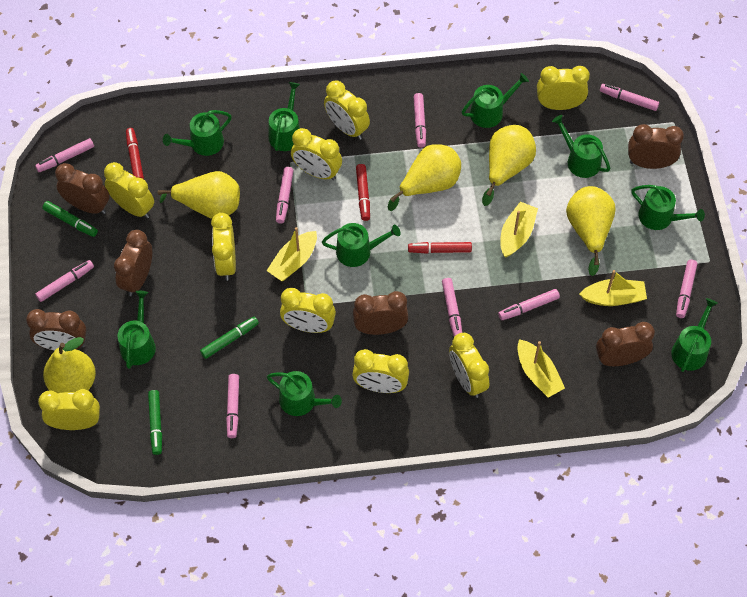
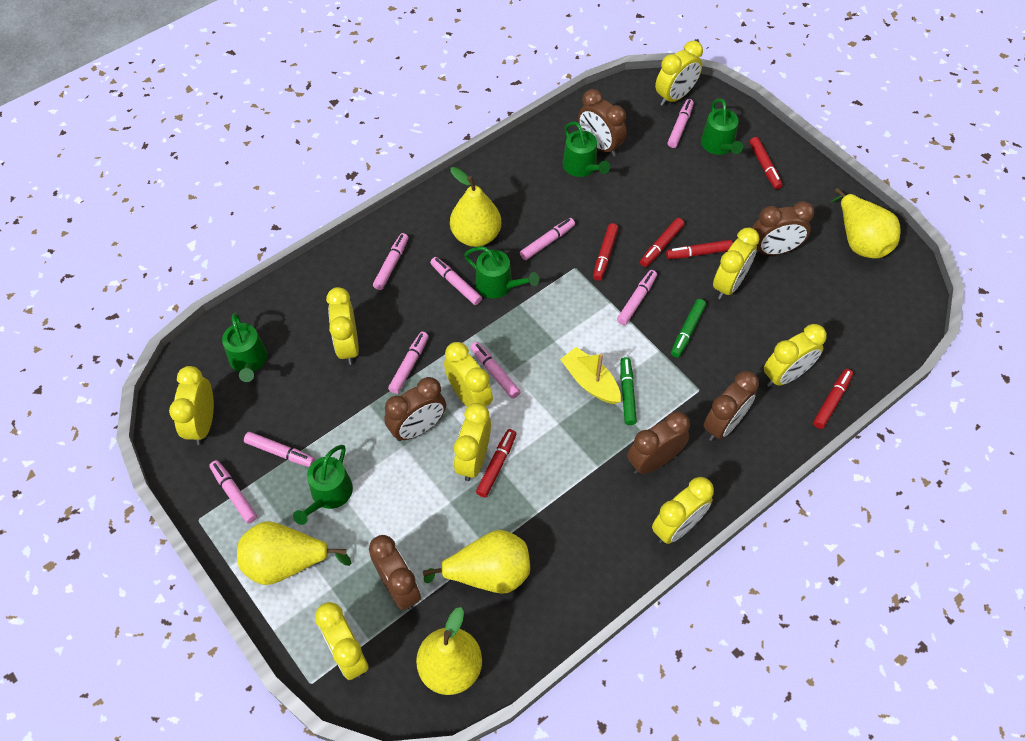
green marker: 3 -> 2
green watering can: 9 -> 5
red marker: 3 -> 6
yellow boat: 4 -> 1

